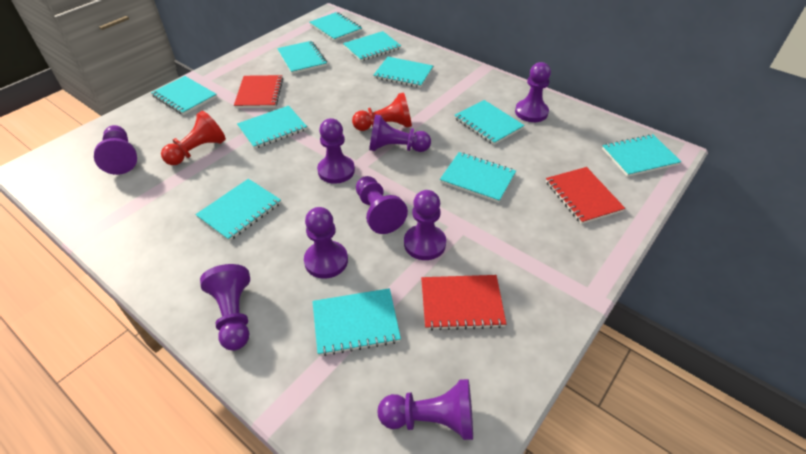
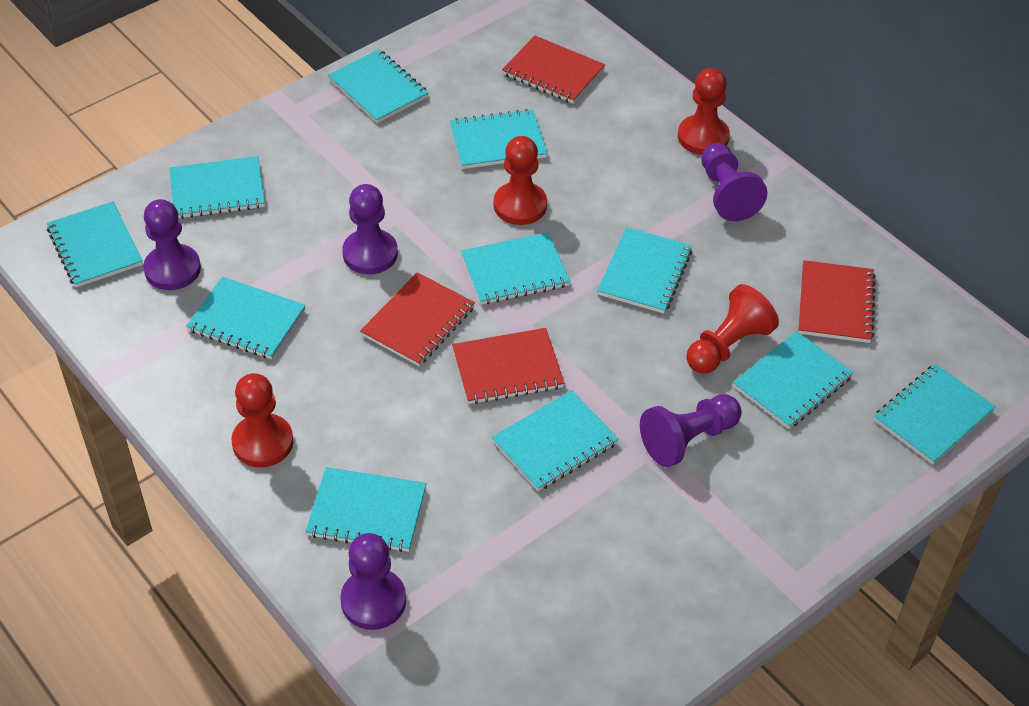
purple pawn: 9 -> 5
red notebook: 3 -> 4
red pawn: 2 -> 4

